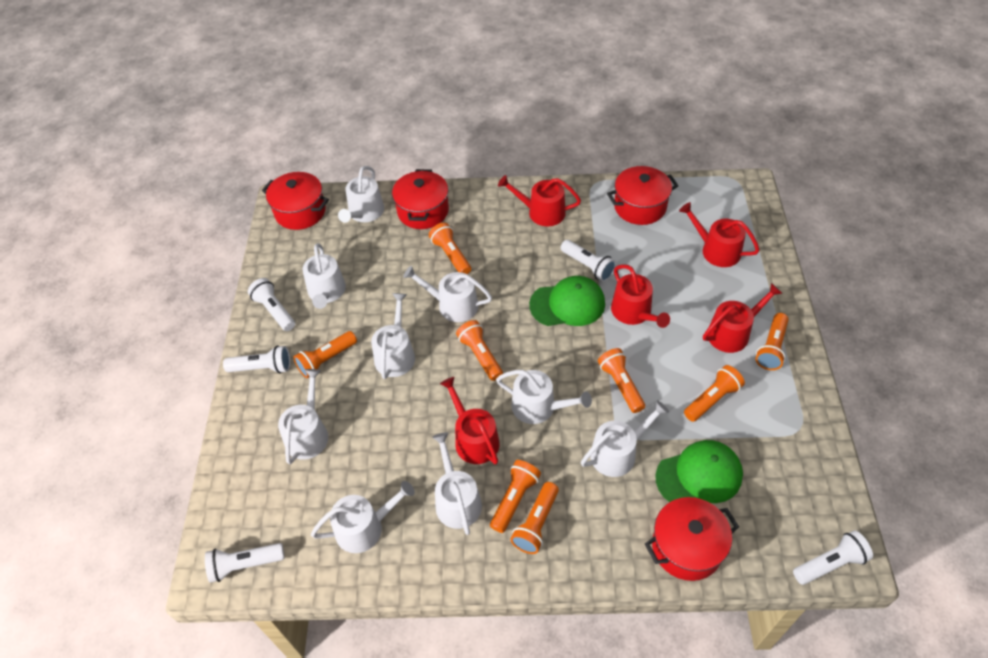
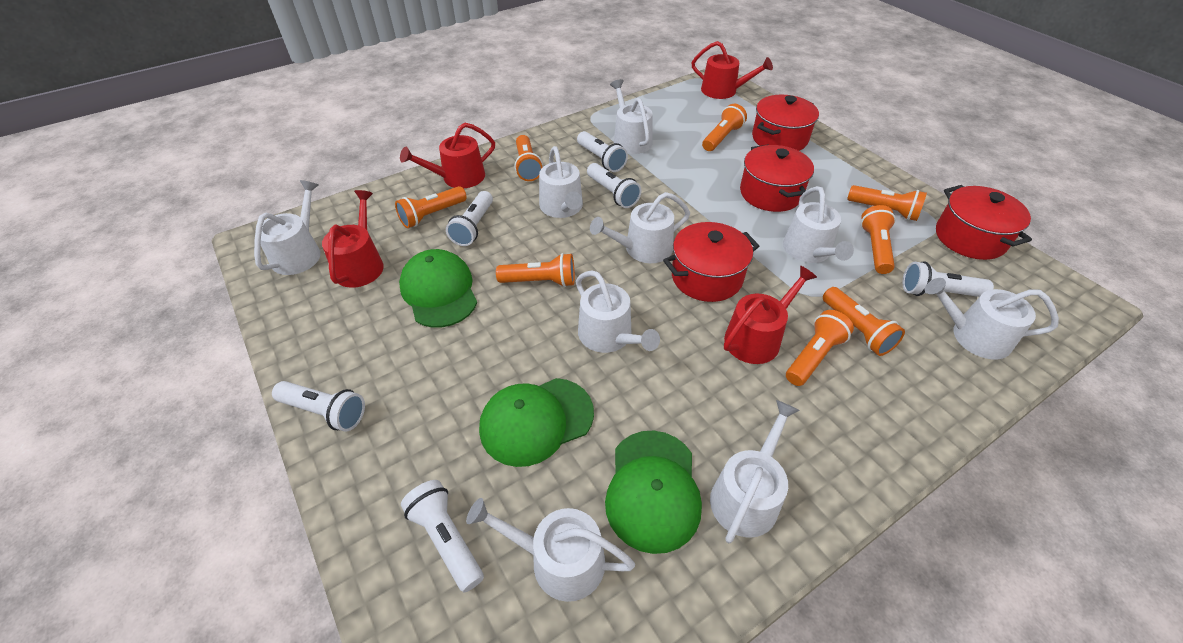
green cap: 2 -> 3
red watering can: 5 -> 4
white flashlight: 5 -> 6

